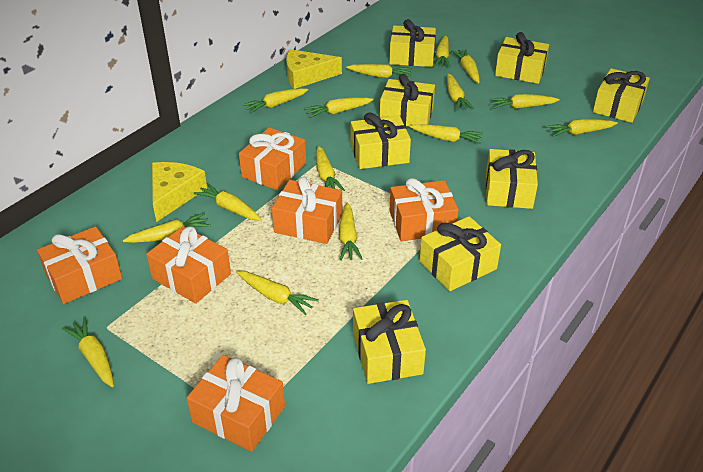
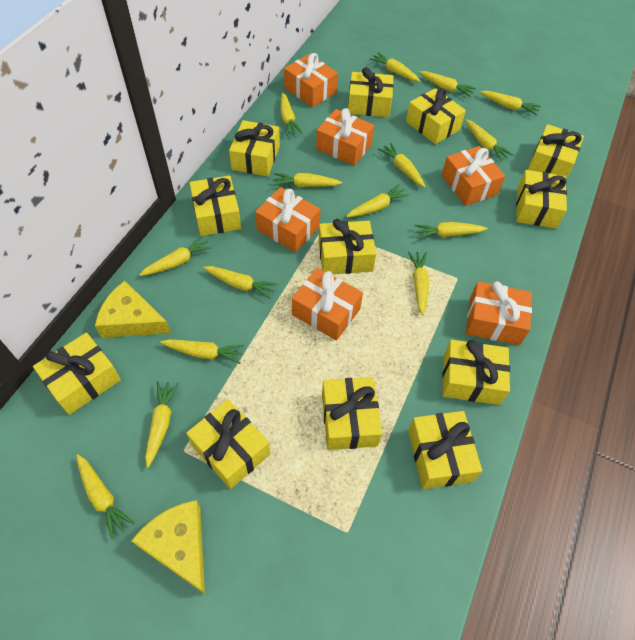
yellow gift: 8 -> 12

